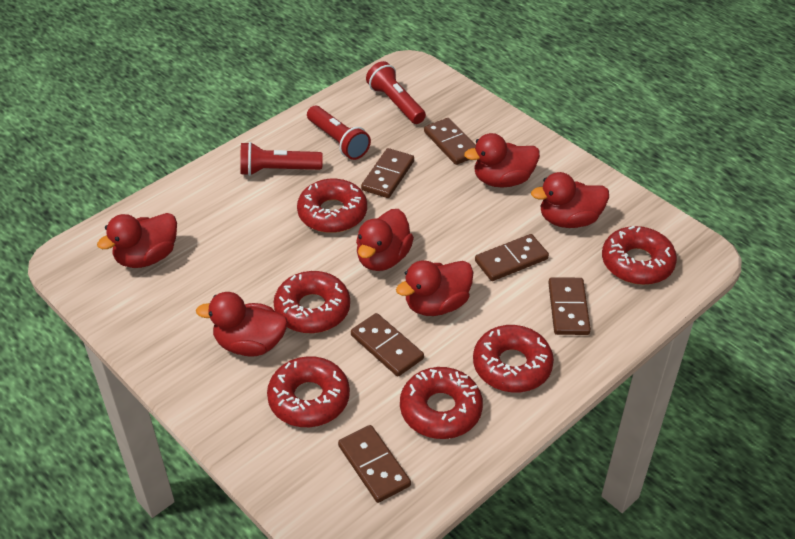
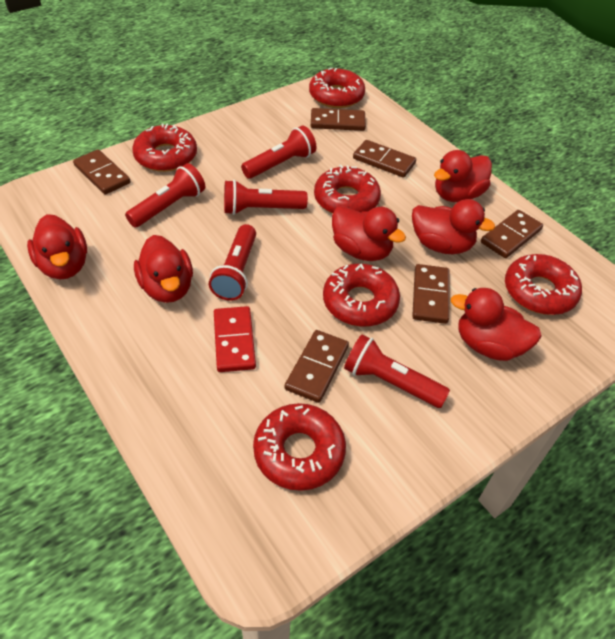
red domino: 0 -> 1
red flashlight: 3 -> 5

